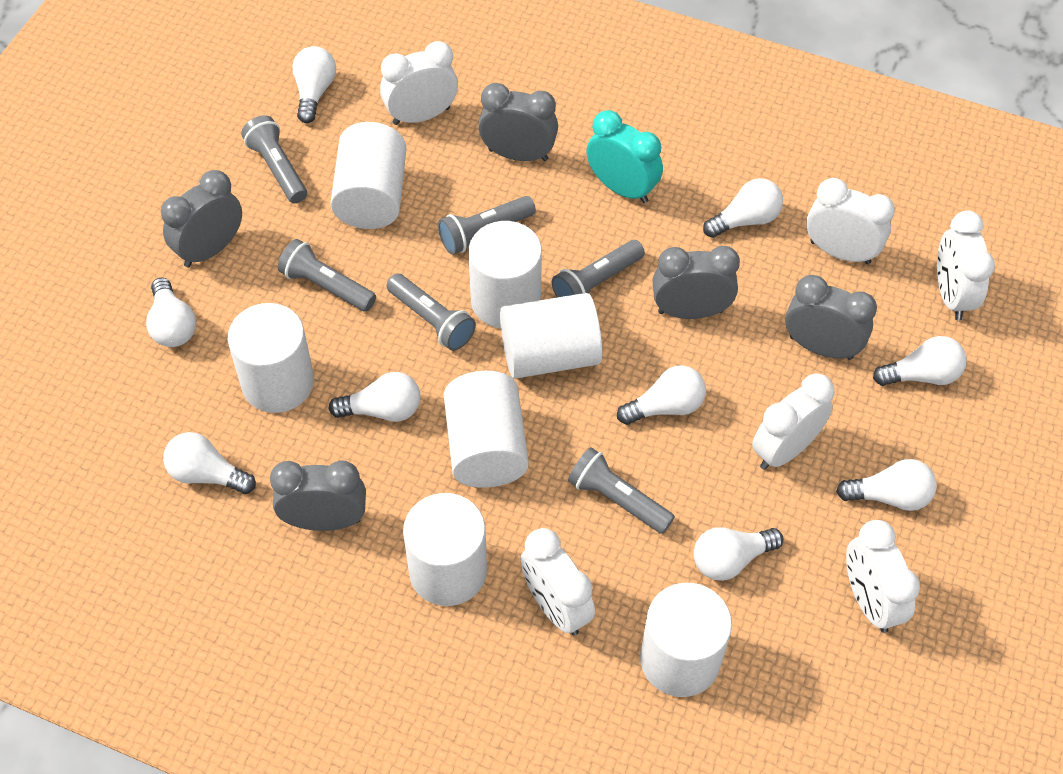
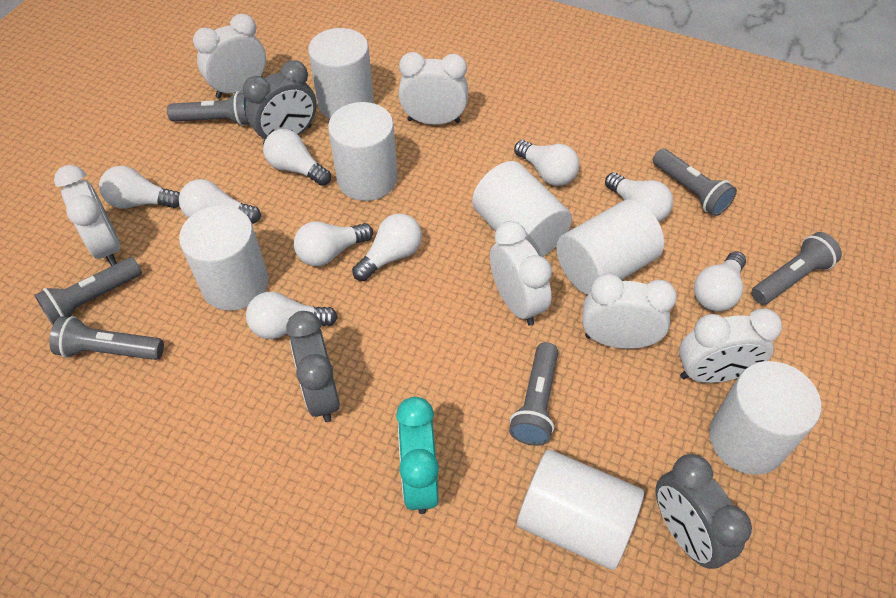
grey clock: 5 -> 3

